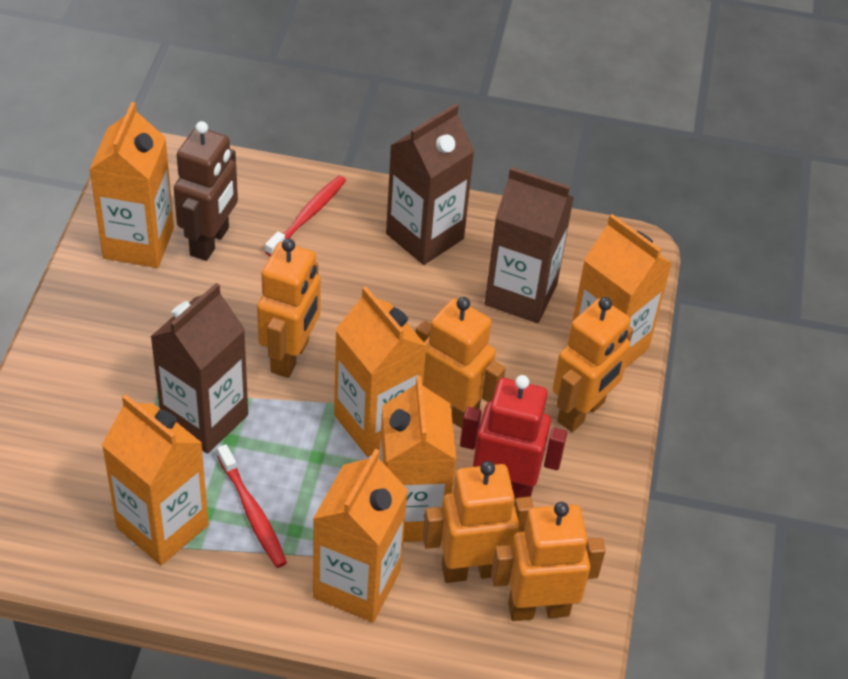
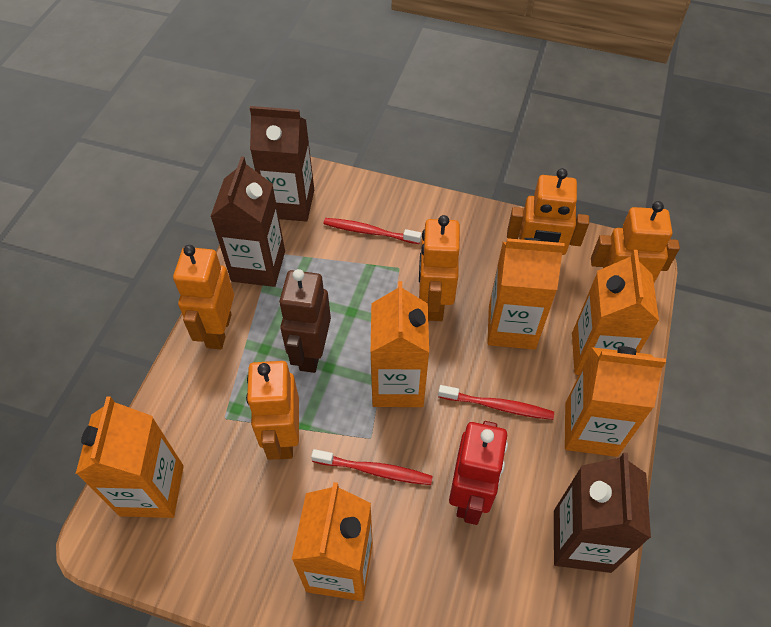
red toothbrush: 2 -> 3

